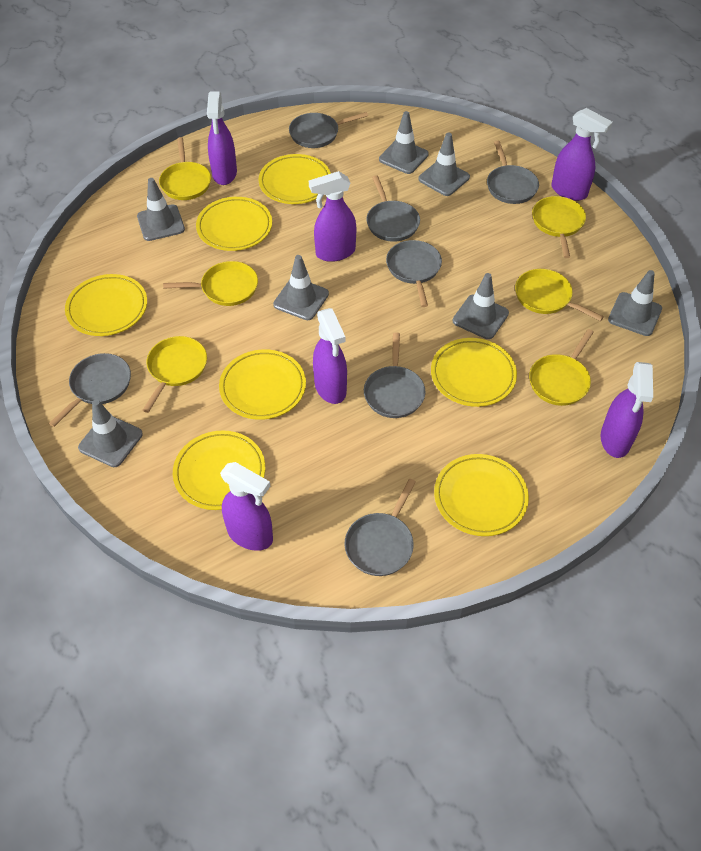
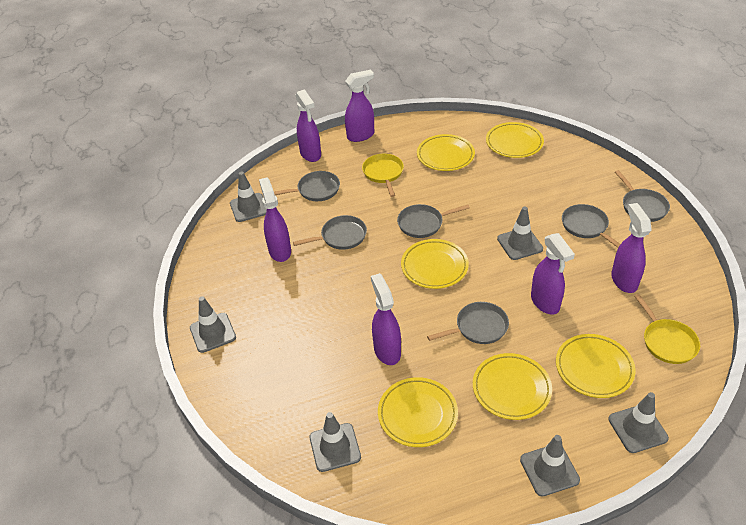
grey pan: 7 -> 6
grey traffic cone: 7 -> 6
yellow pan: 6 -> 2
yellow plate: 7 -> 6

